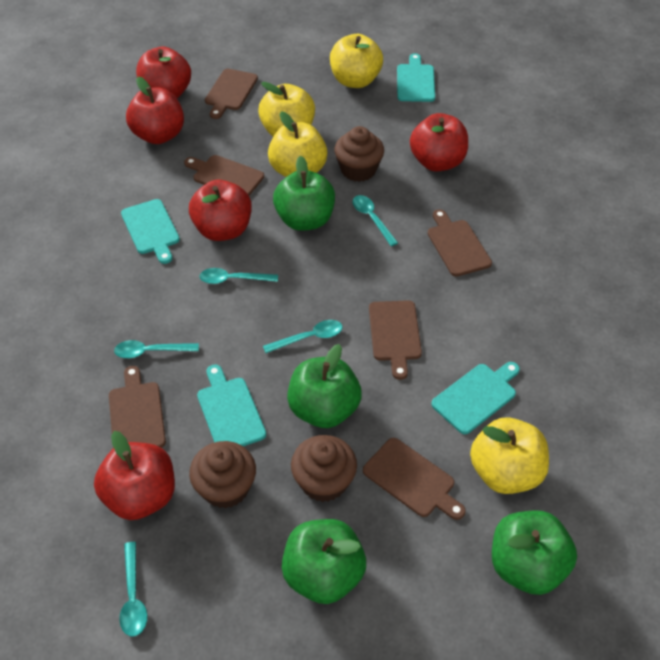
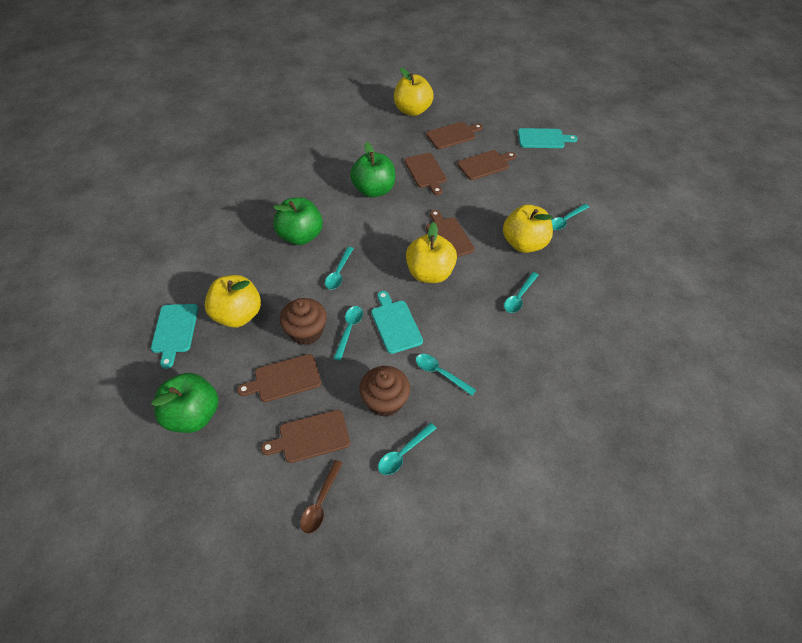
brown cupcake: 3 -> 2
brown spoon: 0 -> 1
green apple: 4 -> 3
red apple: 5 -> 0
turquoise cutting board: 4 -> 3
turquoise spoon: 5 -> 6

